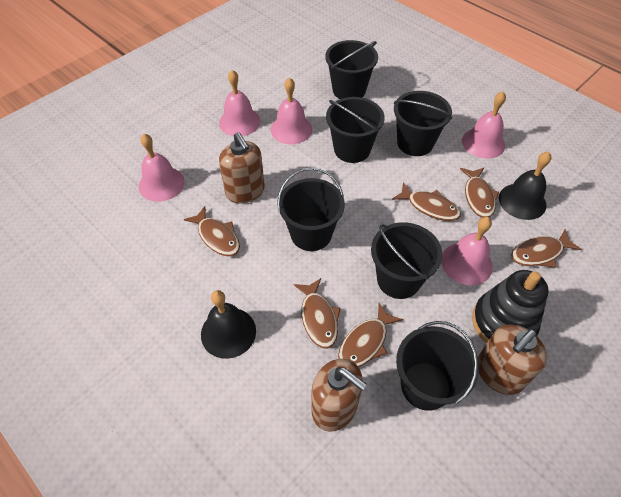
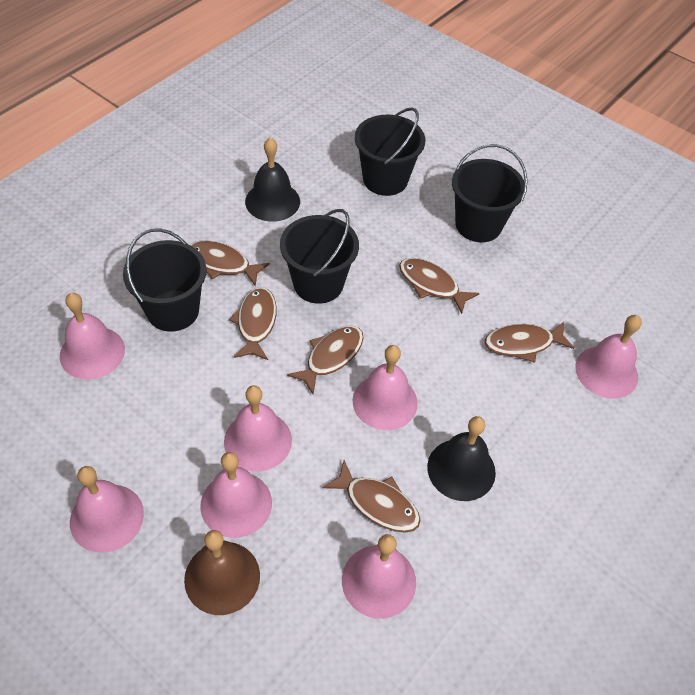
black bucket: 6 -> 4
black stacking toy: 1 -> 0
brown bell: 0 -> 1
brown soap dispenser: 3 -> 0
pink bell: 5 -> 7

